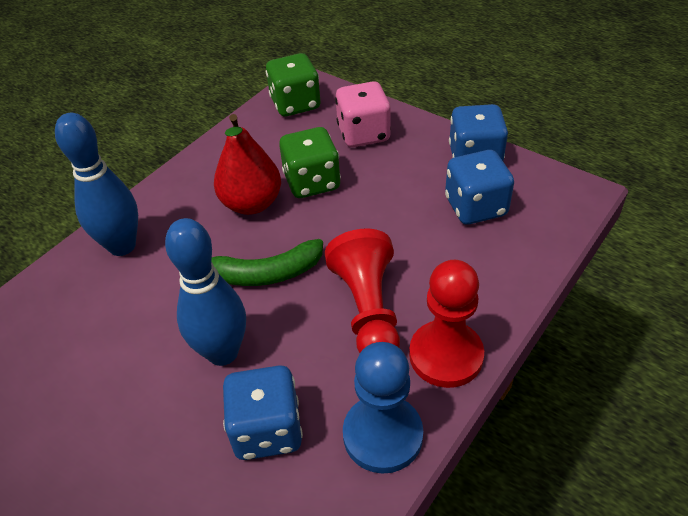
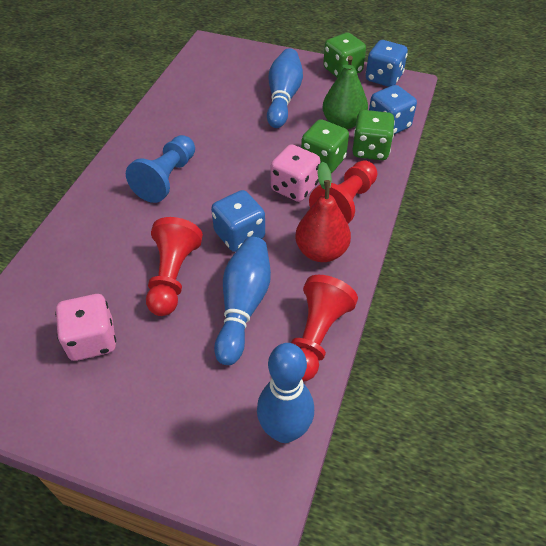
blue bowling pin: 2 -> 3
green banana: 1 -> 0
green dice: 2 -> 3
green pear: 0 -> 1
pink dice: 1 -> 2
red pawn: 2 -> 3

